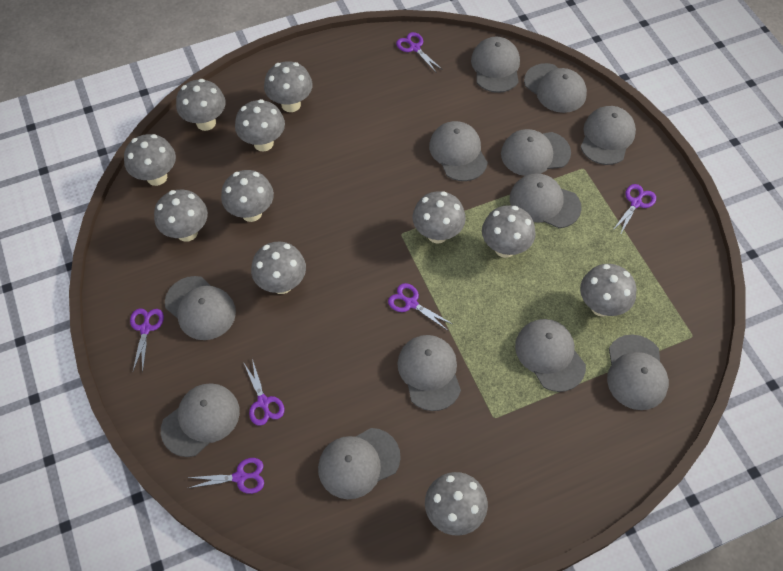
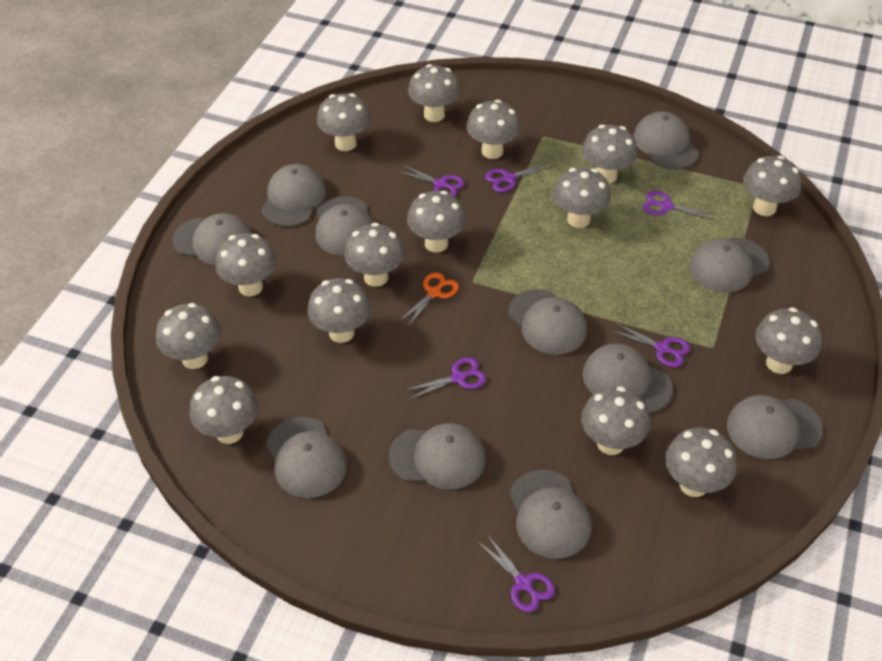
grey cap: 12 -> 11
grey mushroom: 11 -> 15
orange scissors: 0 -> 1

